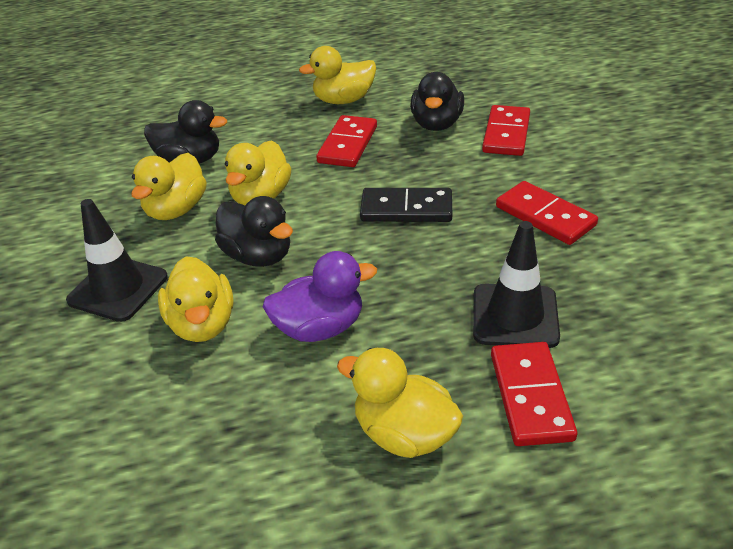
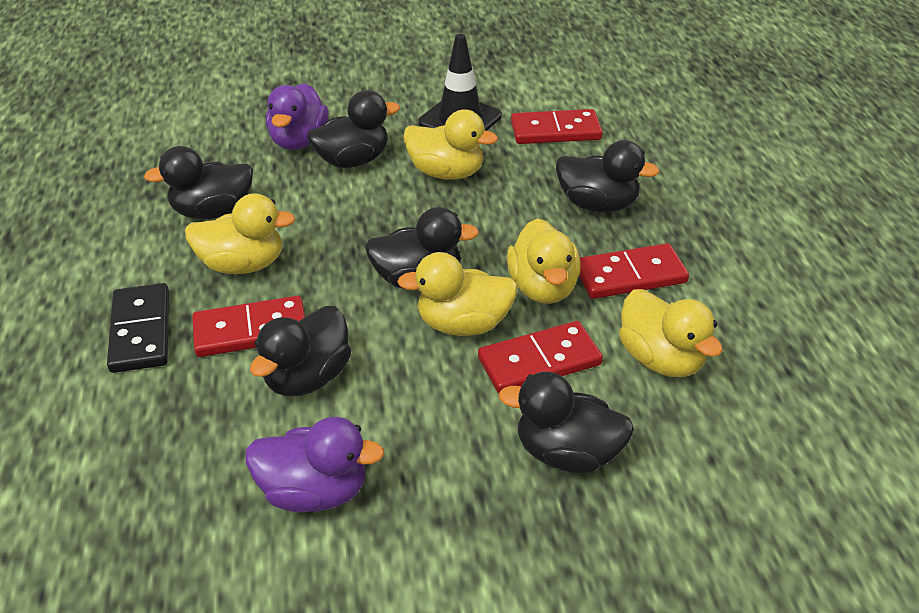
black duck: 3 -> 6
black traffic cone: 2 -> 1
purple duck: 1 -> 2

